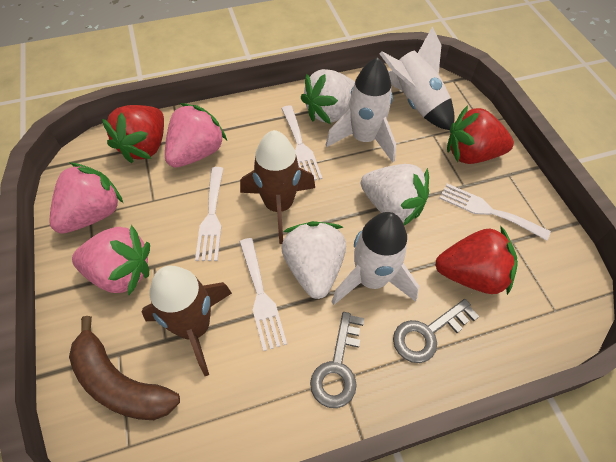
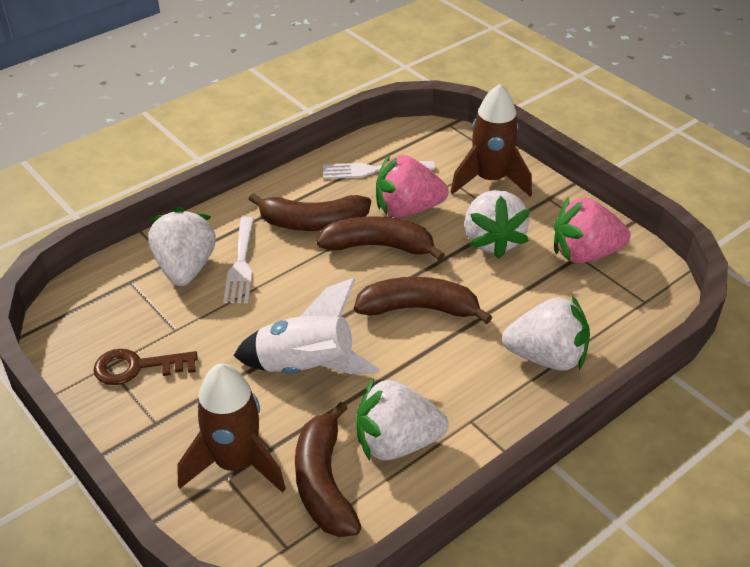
brown banana: 1 -> 4
brown key: 0 -> 1
grey key: 2 -> 0
pink strawberry: 3 -> 2
red strawberry: 3 -> 0
white fork: 4 -> 2
white rocket: 3 -> 1
white strawberry: 3 -> 4

